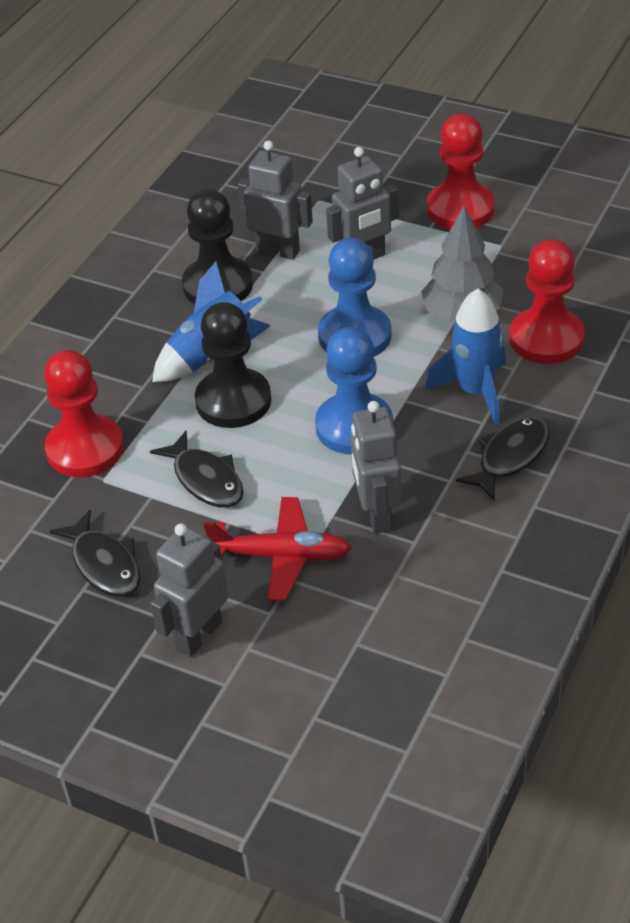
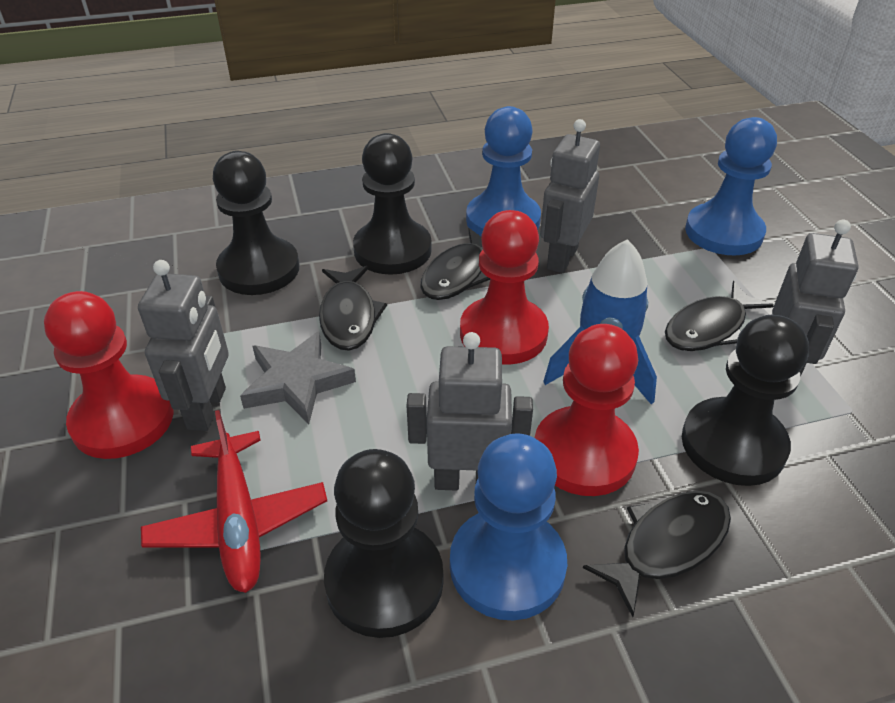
black fish: 3 -> 4
black pawn: 2 -> 4
blue pawn: 2 -> 3
blue rocket: 2 -> 1
grey star: 0 -> 1
grey tree: 1 -> 0

